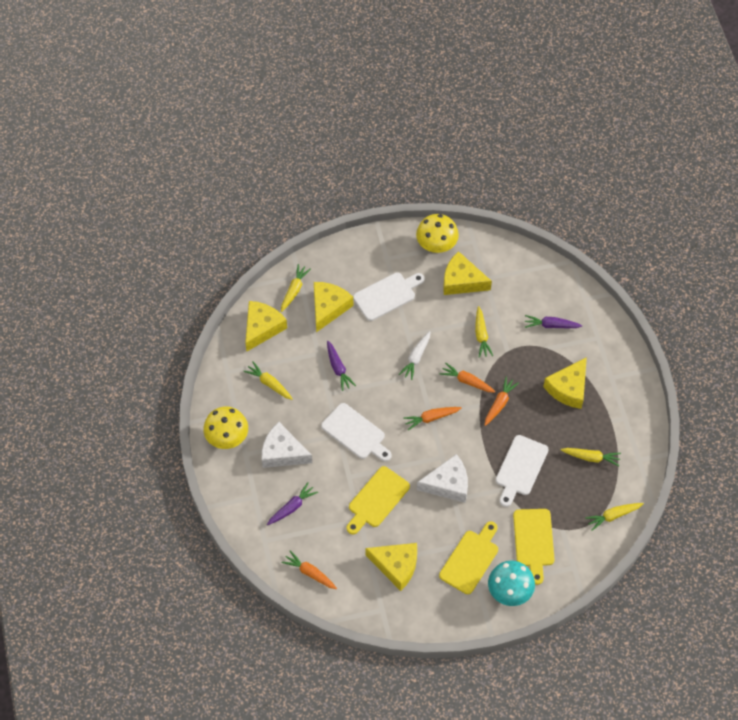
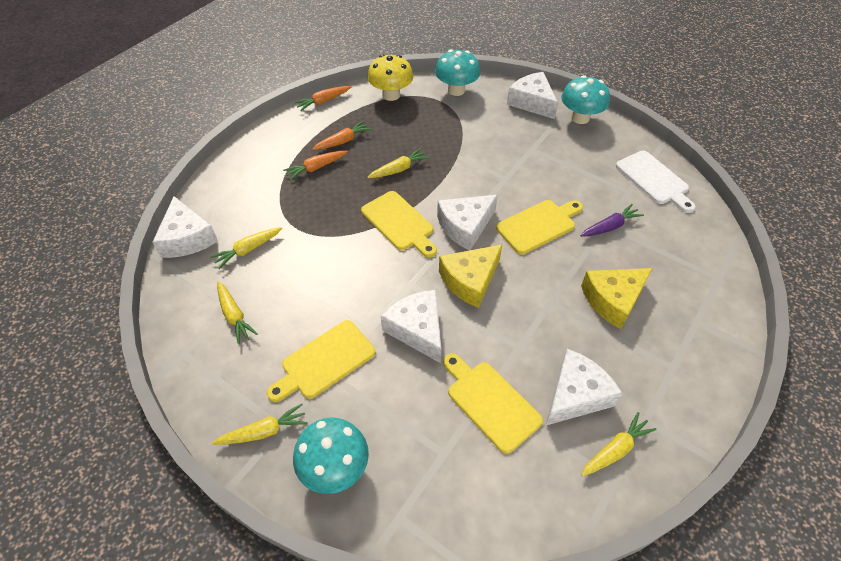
orange carrot: 4 -> 3
purple carrot: 3 -> 1
turquoise mushroom: 1 -> 3
white carrot: 1 -> 0
white cheese: 2 -> 5
white cutting board: 3 -> 1
yellow cheese: 5 -> 2
yellow cutting board: 3 -> 4
yellow mushroom: 2 -> 1

